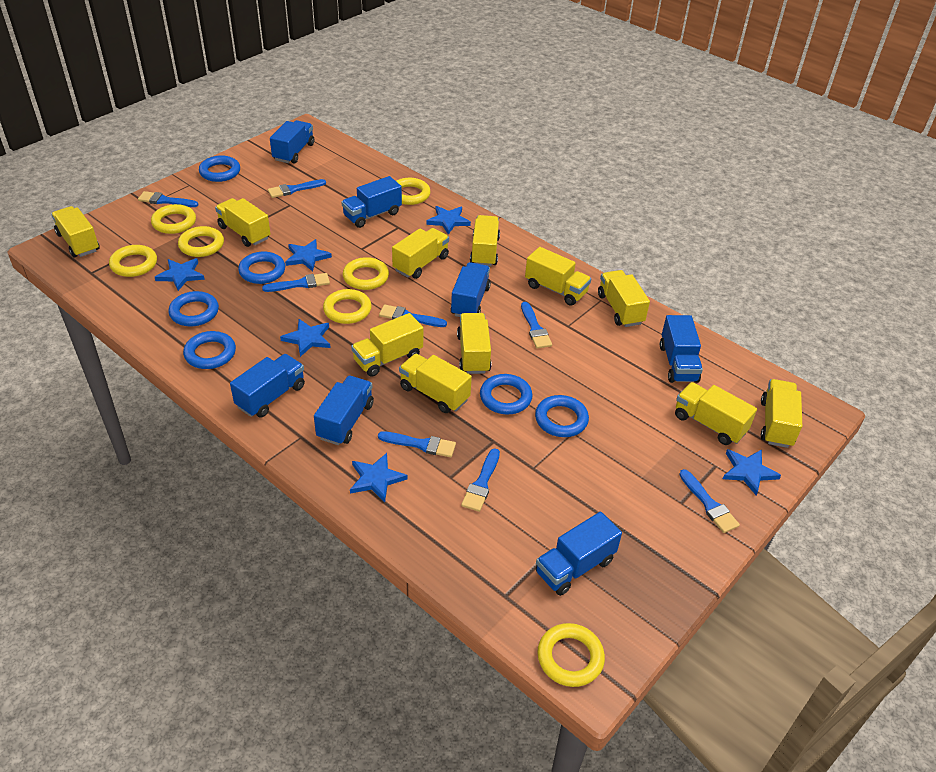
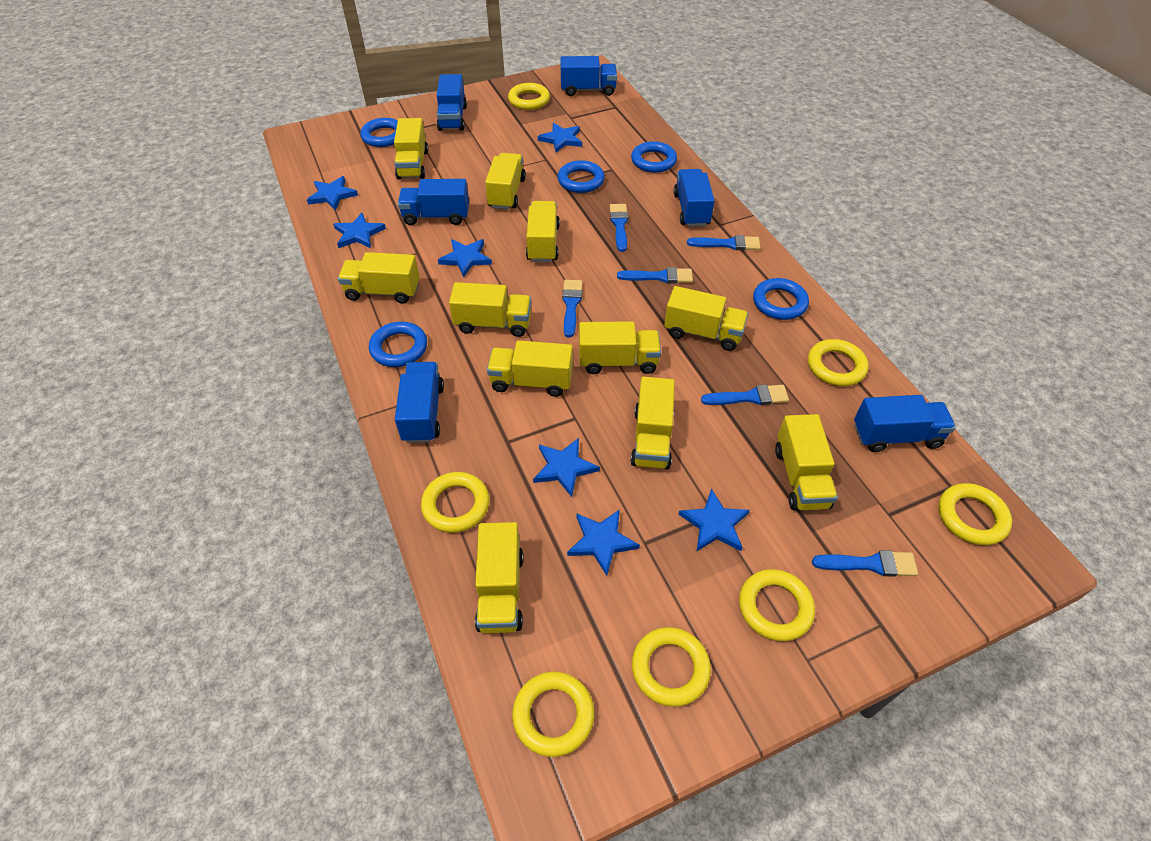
blue brush: 8 -> 6
blue ring: 6 -> 5
blue star: 6 -> 7
blue truck: 7 -> 6

